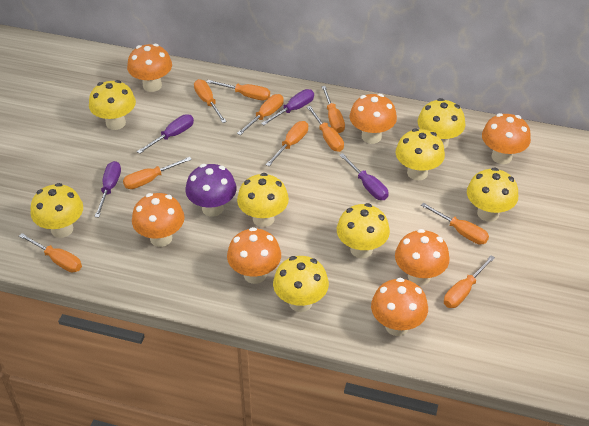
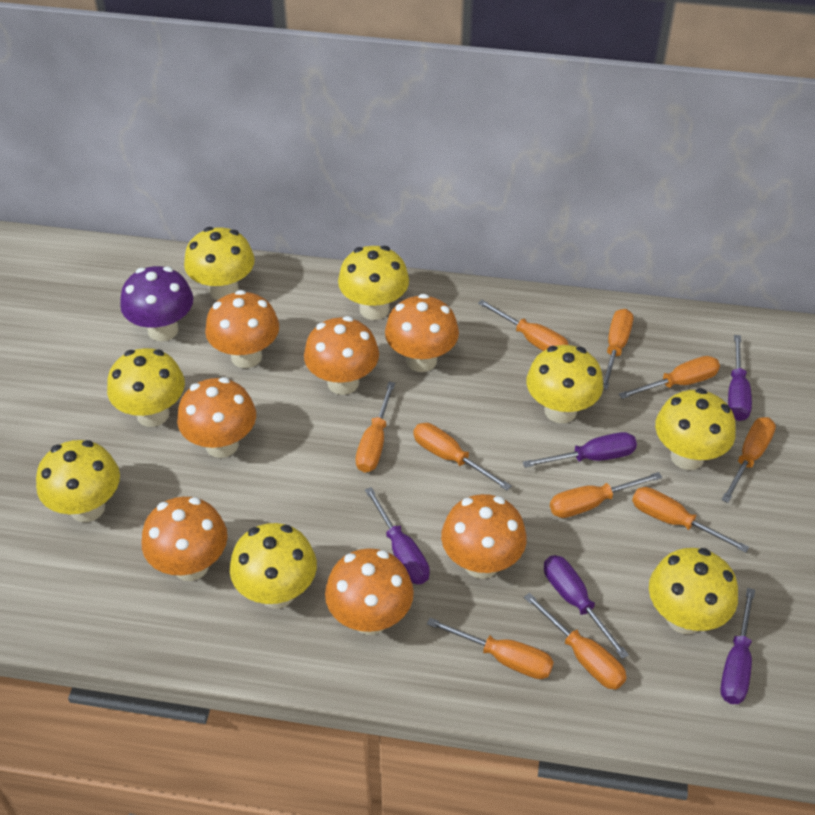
purple screwdriver: 4 -> 5

